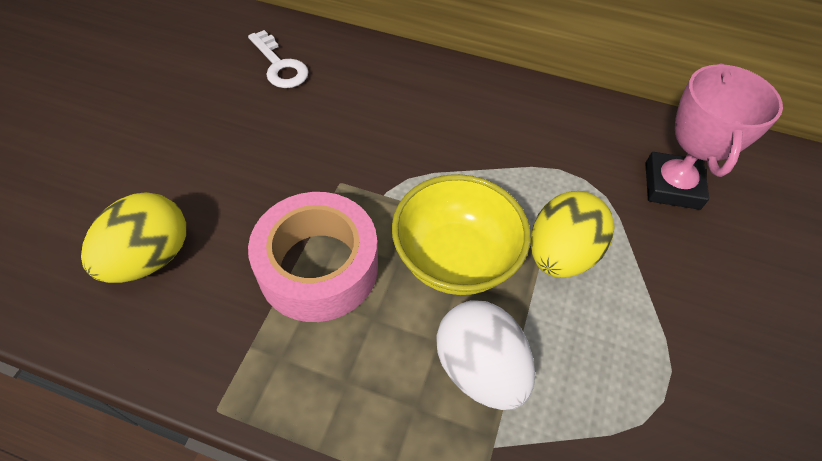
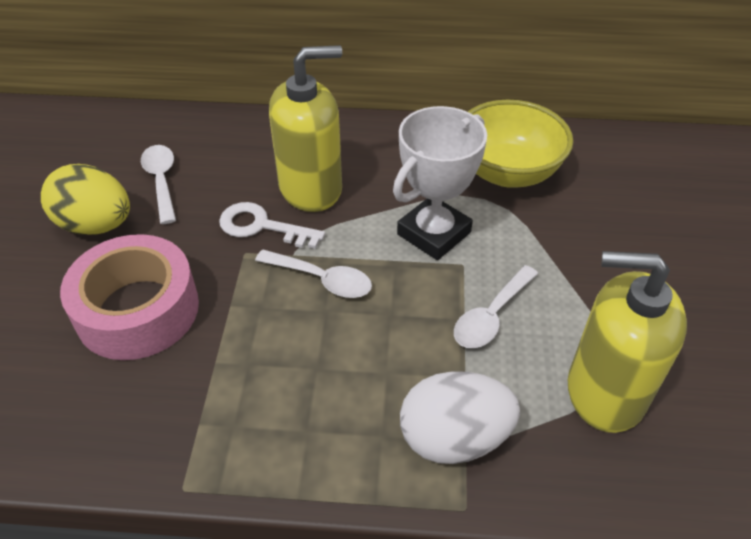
pink trophy: 1 -> 0
white spoon: 0 -> 3
white trophy: 0 -> 1
yellow egg: 2 -> 1
yellow soap dispenser: 0 -> 2

